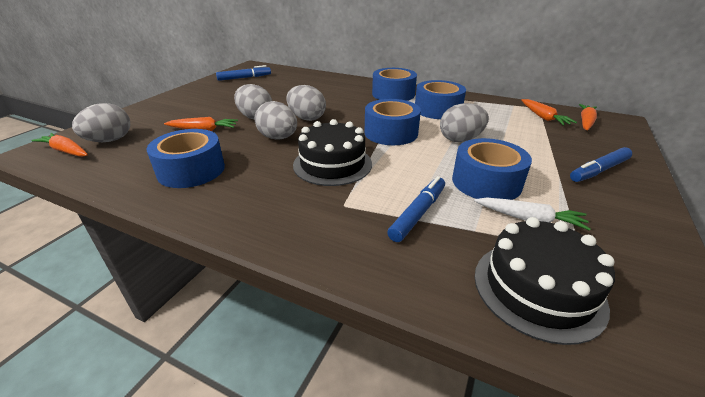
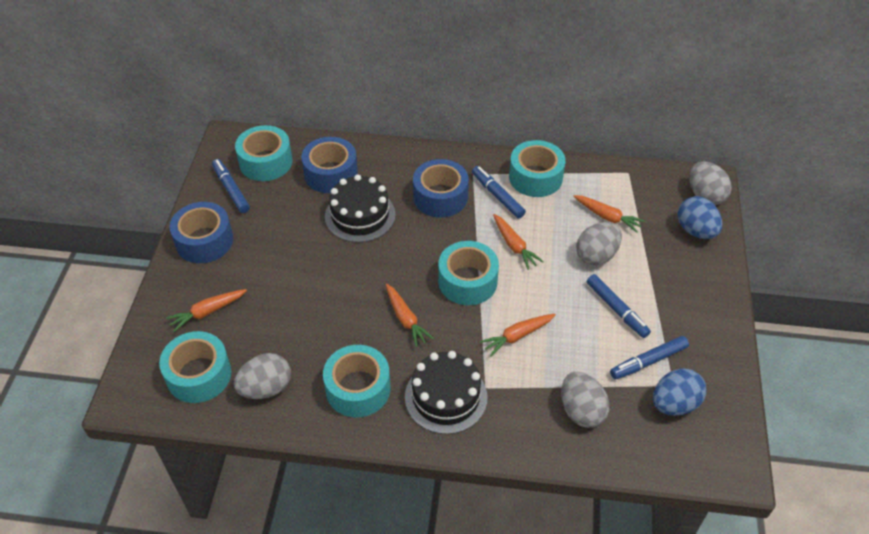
blue egg: 0 -> 2
blue marker: 3 -> 4
blue tape: 5 -> 3
grey egg: 5 -> 4
orange carrot: 4 -> 5
turquoise tape: 0 -> 5
white carrot: 1 -> 0

